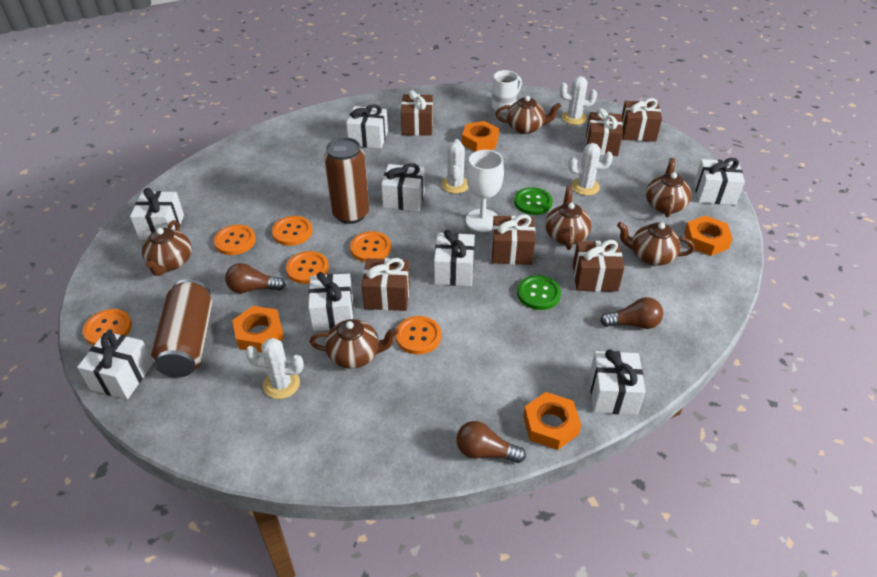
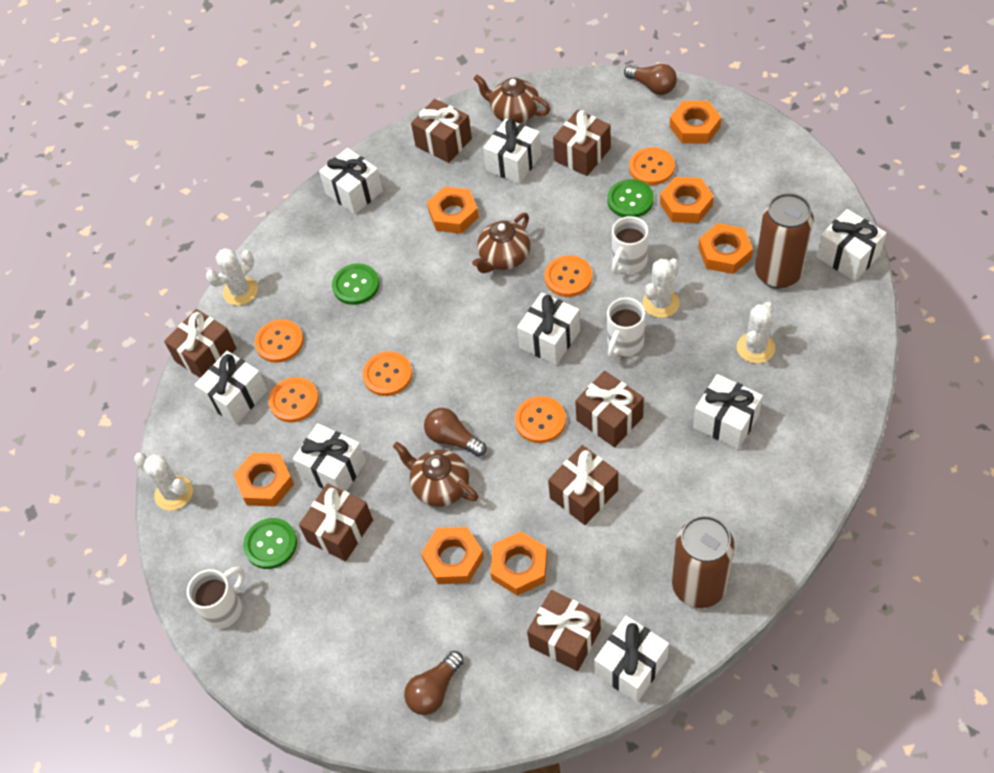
brown gift: 6 -> 7
brown teapot: 6 -> 3
green button: 2 -> 3
orange nut: 4 -> 7
white goblet: 1 -> 0
white mug: 1 -> 3

